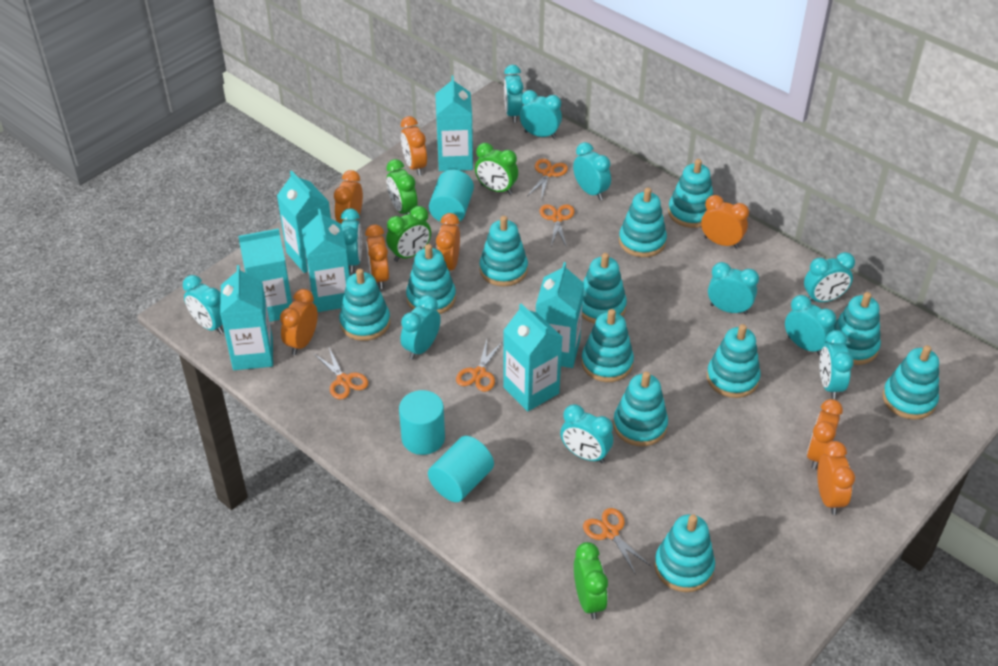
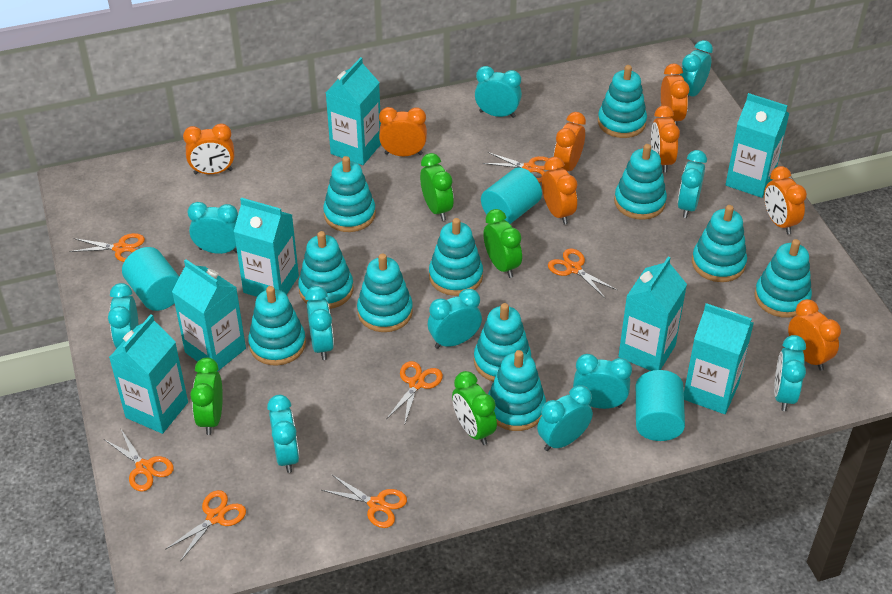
orange scissors: 5 -> 7
turquoise stacking toy: 12 -> 11

